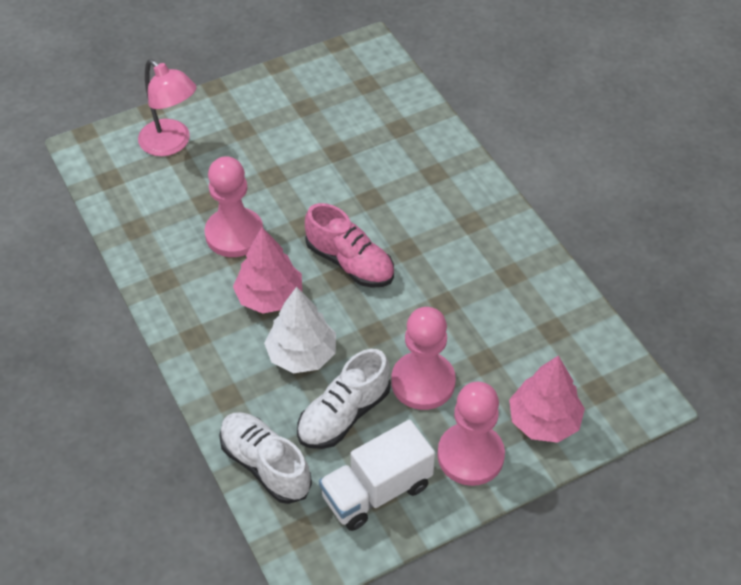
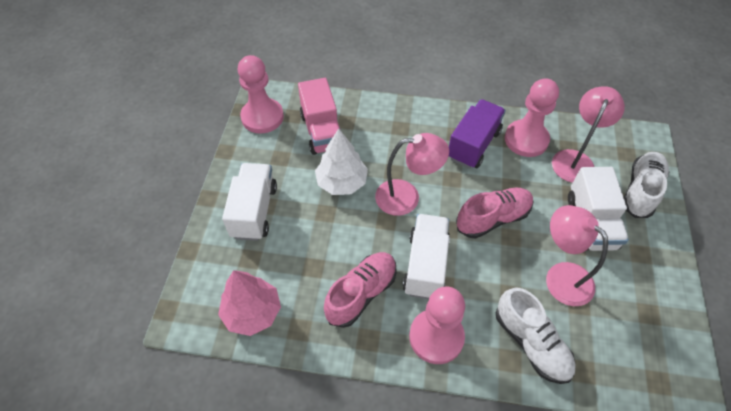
pink lamp: 1 -> 3
pink shoe: 1 -> 2
pink tree: 2 -> 1
pink truck: 0 -> 1
purple truck: 0 -> 1
white truck: 1 -> 3

